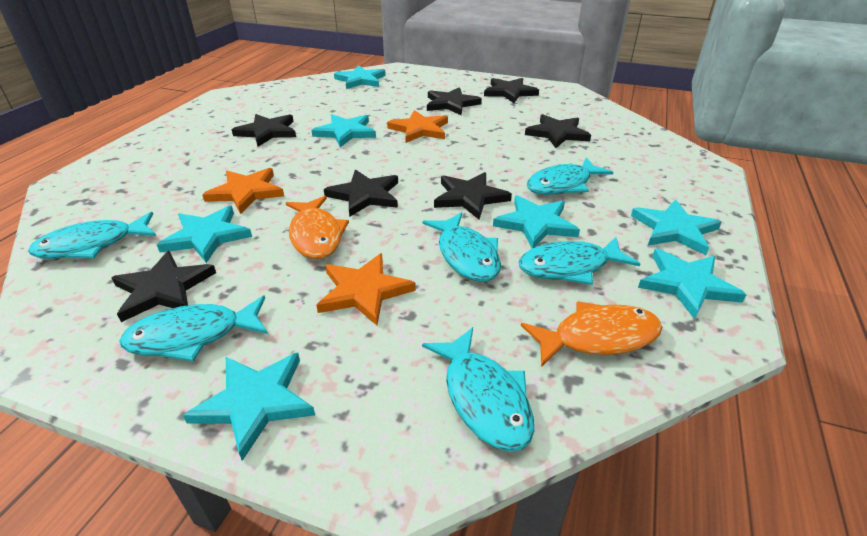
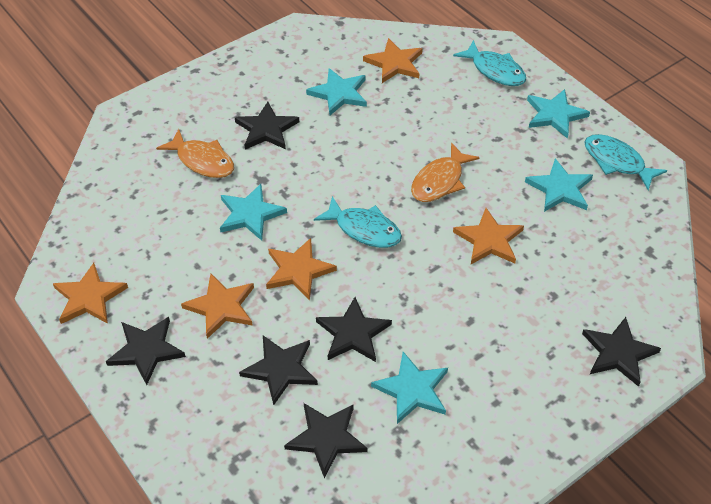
black star: 7 -> 6
orange star: 3 -> 5
turquoise fish: 6 -> 3
turquoise star: 7 -> 5

